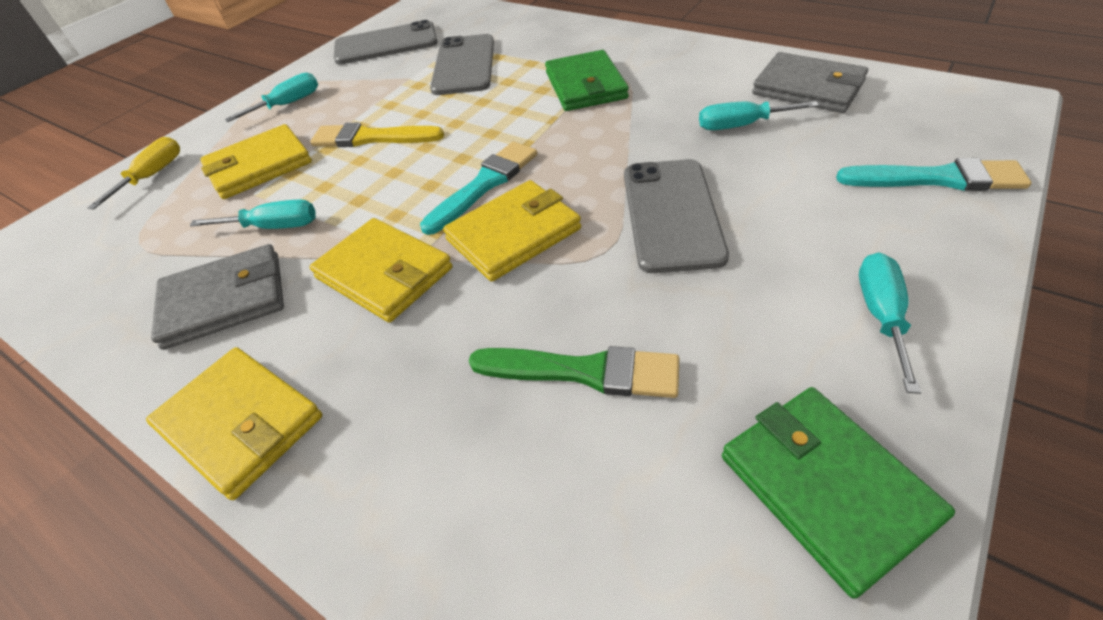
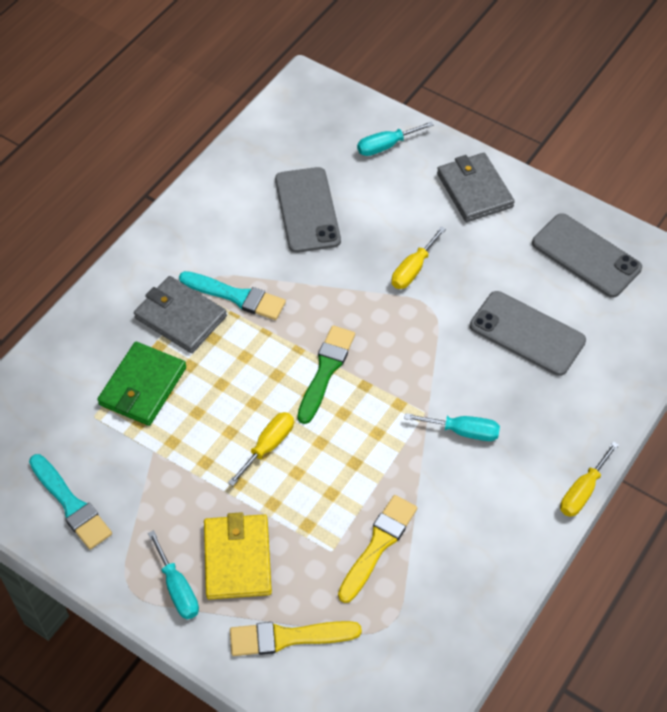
green wallet: 2 -> 1
turquoise screwdriver: 4 -> 3
yellow brush: 1 -> 2
yellow screwdriver: 1 -> 3
yellow wallet: 4 -> 1

